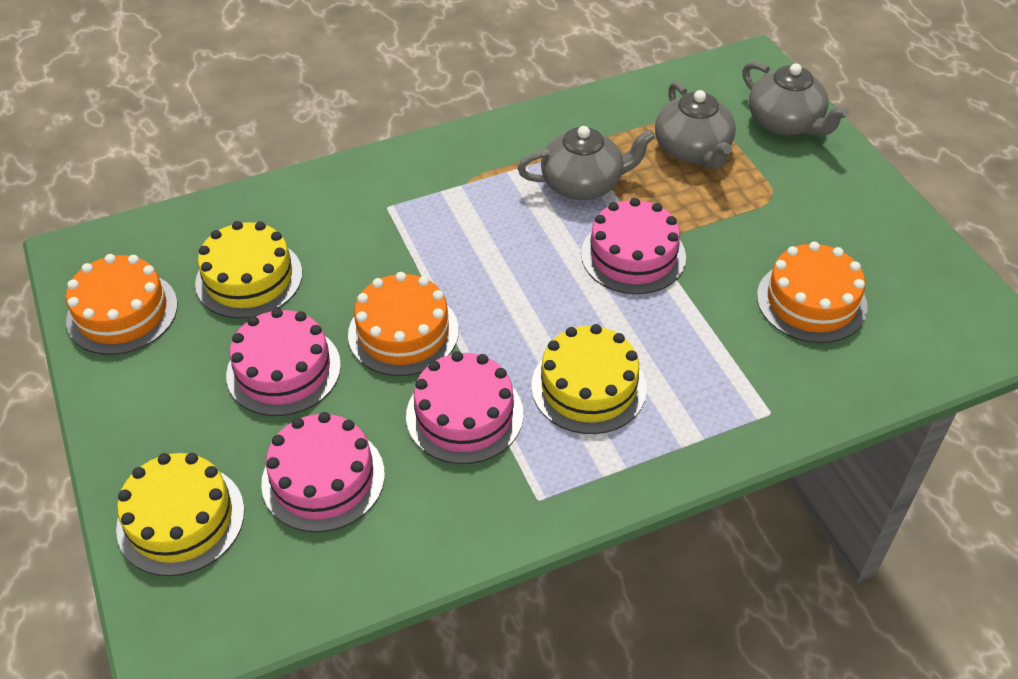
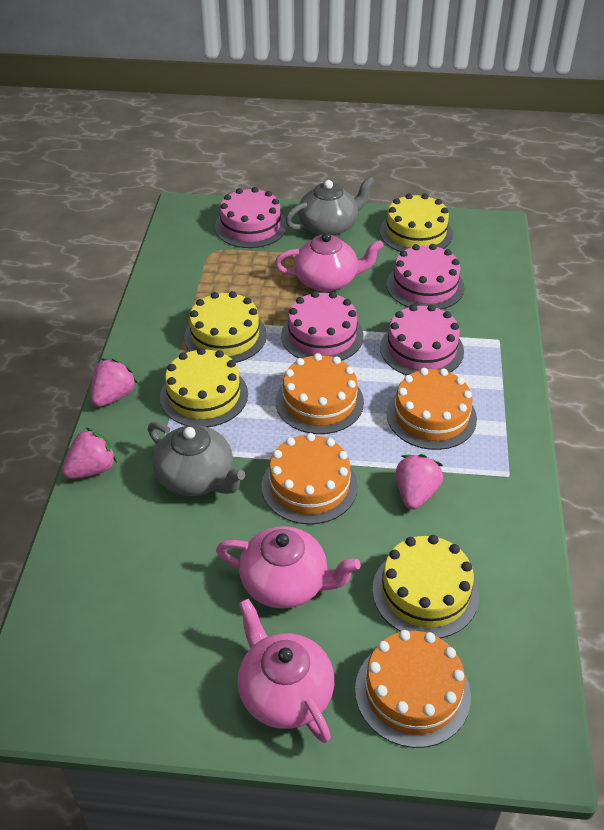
grey teapot: 3 -> 2
orange cake: 3 -> 4
pink strawberry: 0 -> 3
pink teapot: 0 -> 3
yellow cake: 3 -> 4

